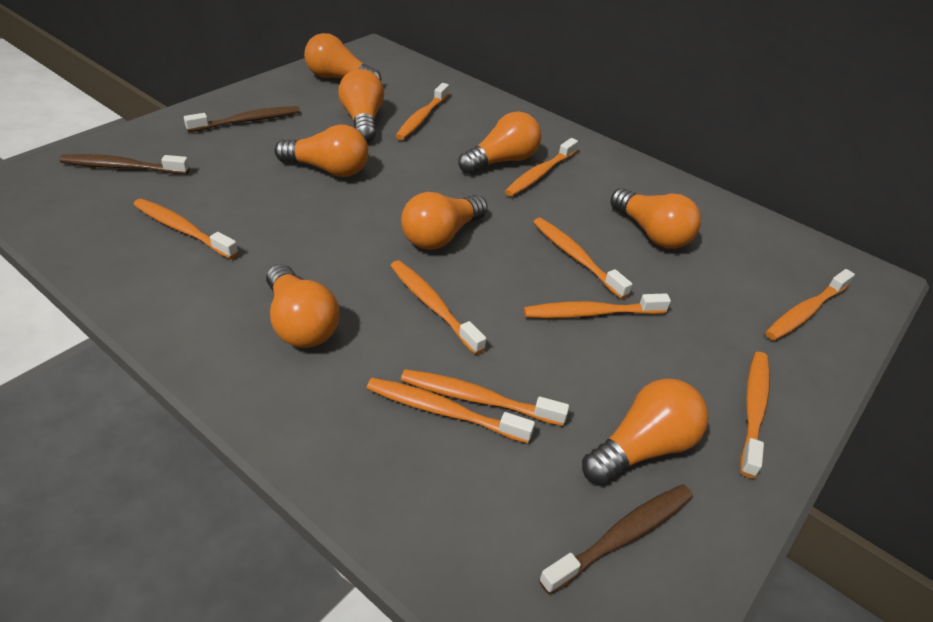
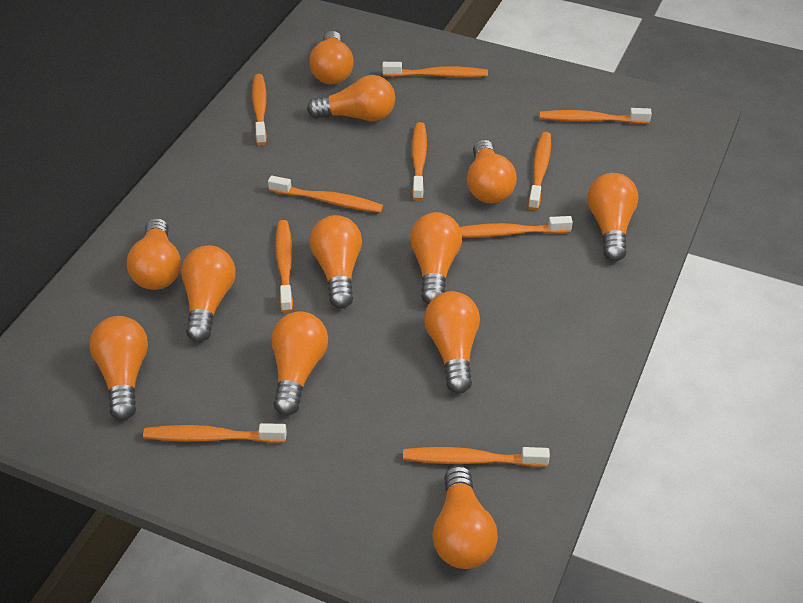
brown toothbrush: 3 -> 0
orange light bulb: 8 -> 12

